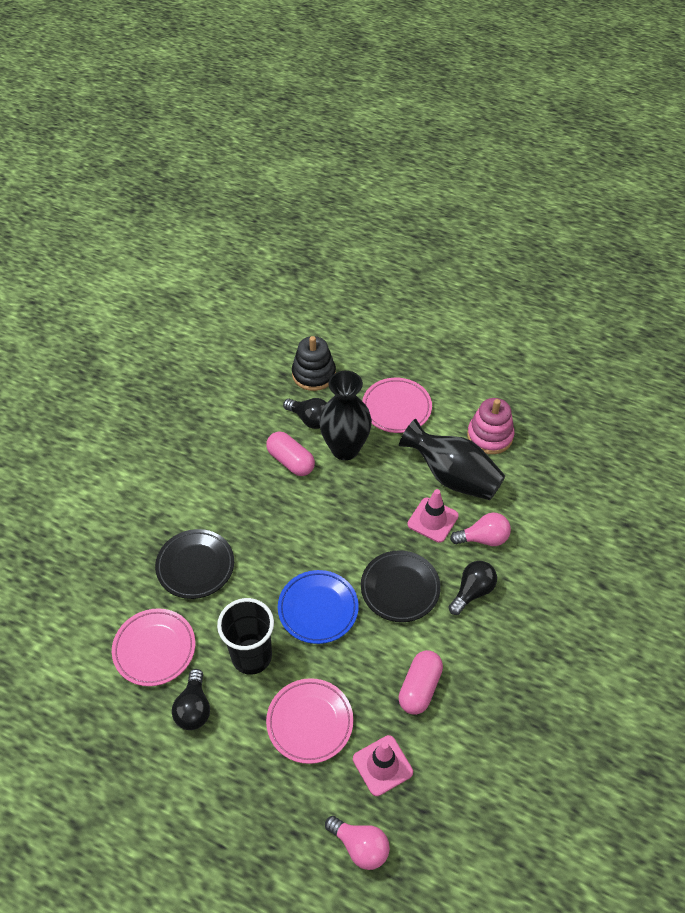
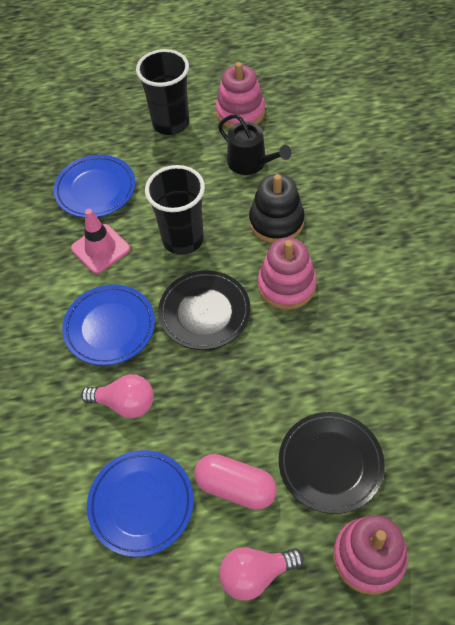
black cup: 1 -> 2
black light bulb: 3 -> 0
black vase: 2 -> 0
black watering can: 0 -> 1
blue plate: 1 -> 3
pink capsule: 2 -> 1
pink plate: 3 -> 0
pink stacking toy: 1 -> 3
pink traffic cone: 2 -> 1

